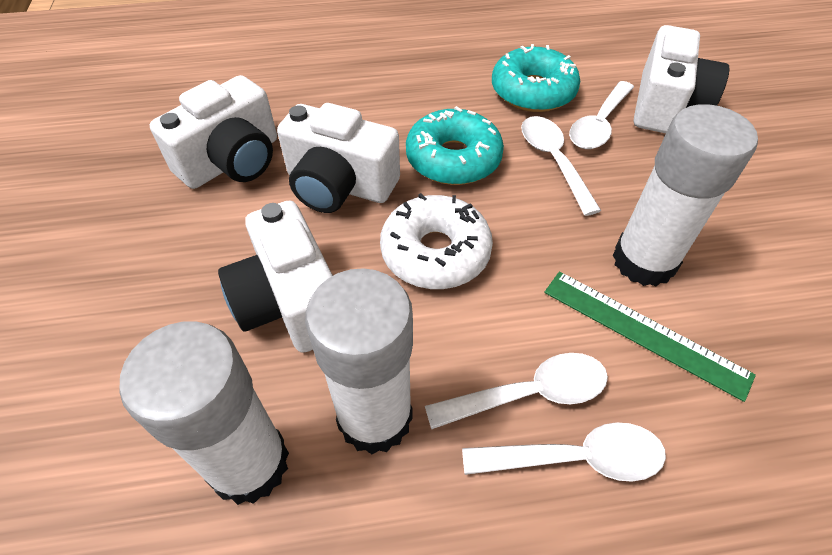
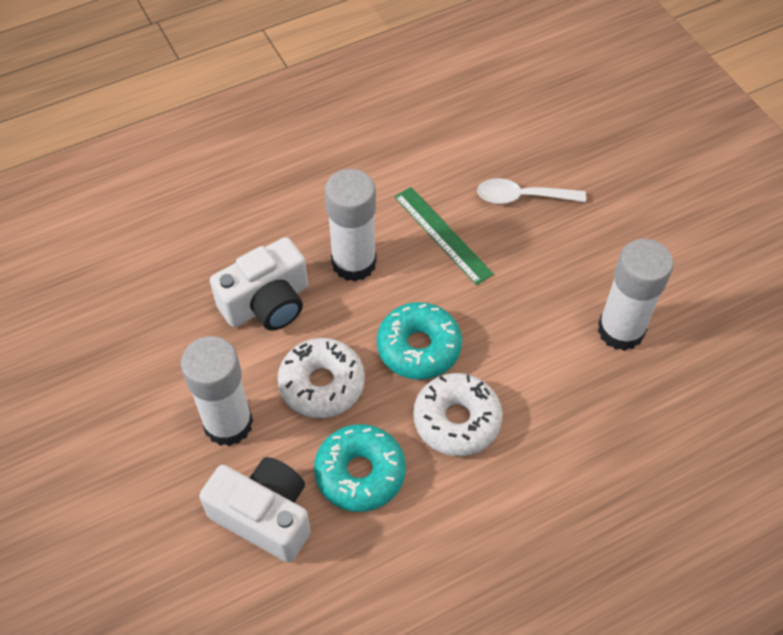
white camera: 4 -> 2
white donut: 1 -> 2
white spoon: 4 -> 1

